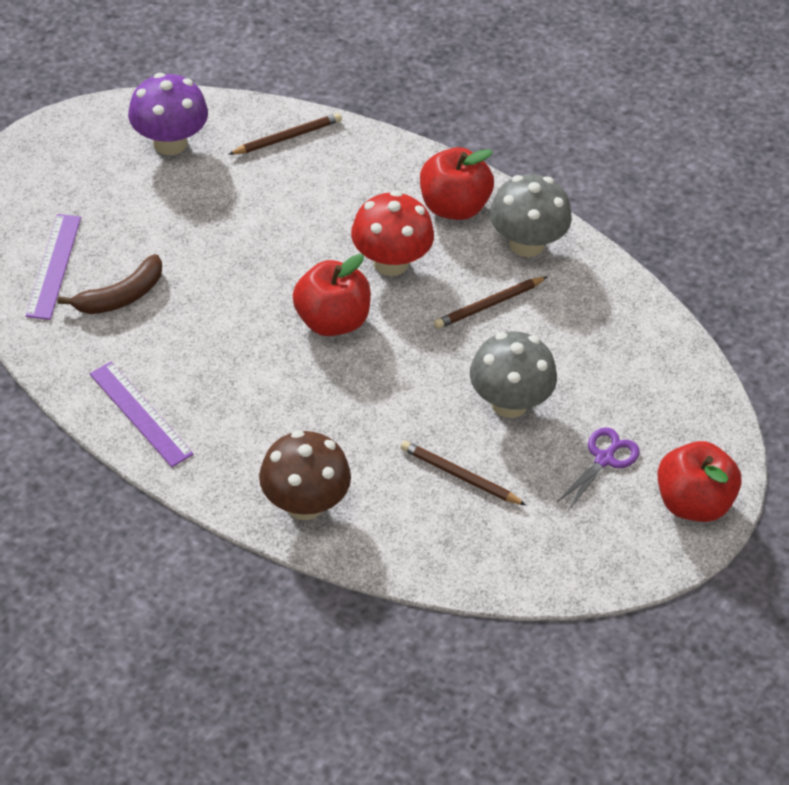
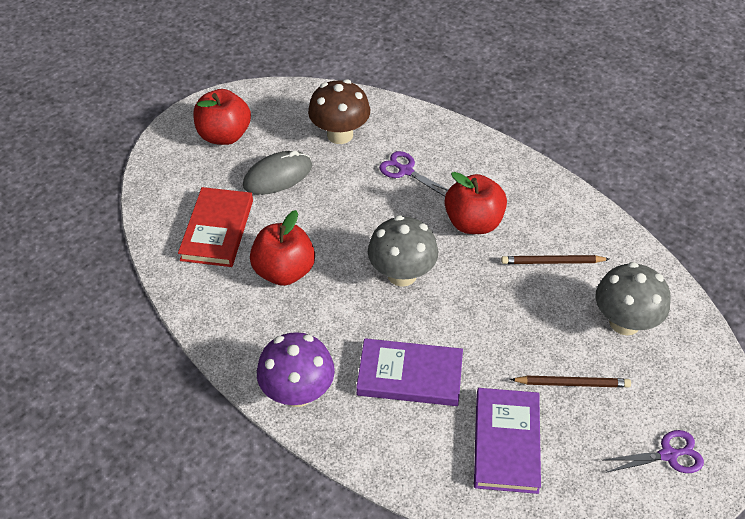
brown banana: 1 -> 0
brown pencil: 3 -> 2
grey mouse: 0 -> 1
purple book: 0 -> 2
purple ruler: 2 -> 0
purple scissors: 1 -> 2
red book: 0 -> 1
red mushroom: 1 -> 0

